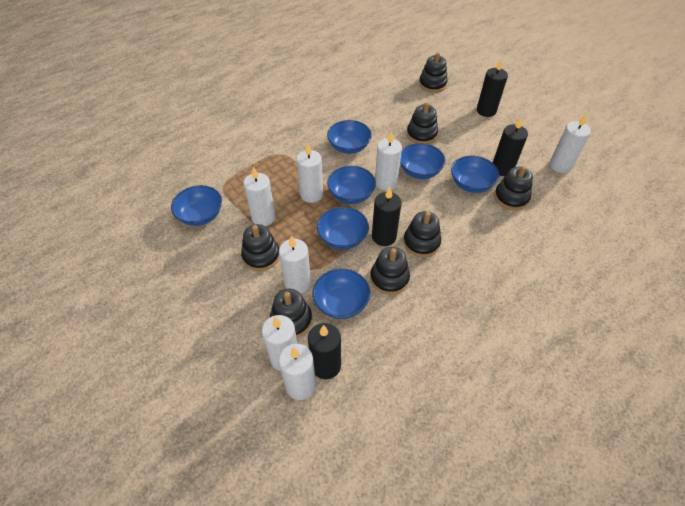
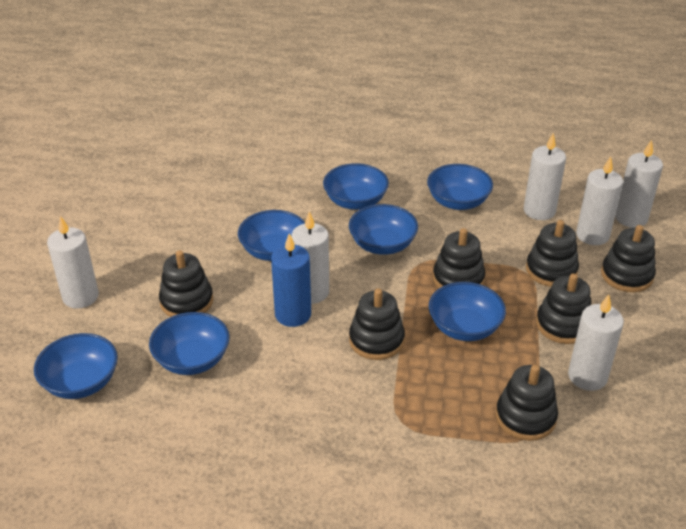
black candle: 4 -> 0
blue candle: 0 -> 1
white candle: 7 -> 6

